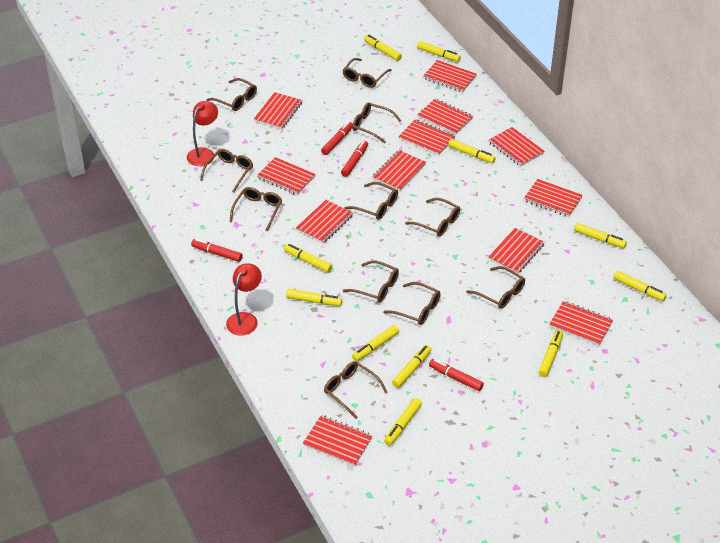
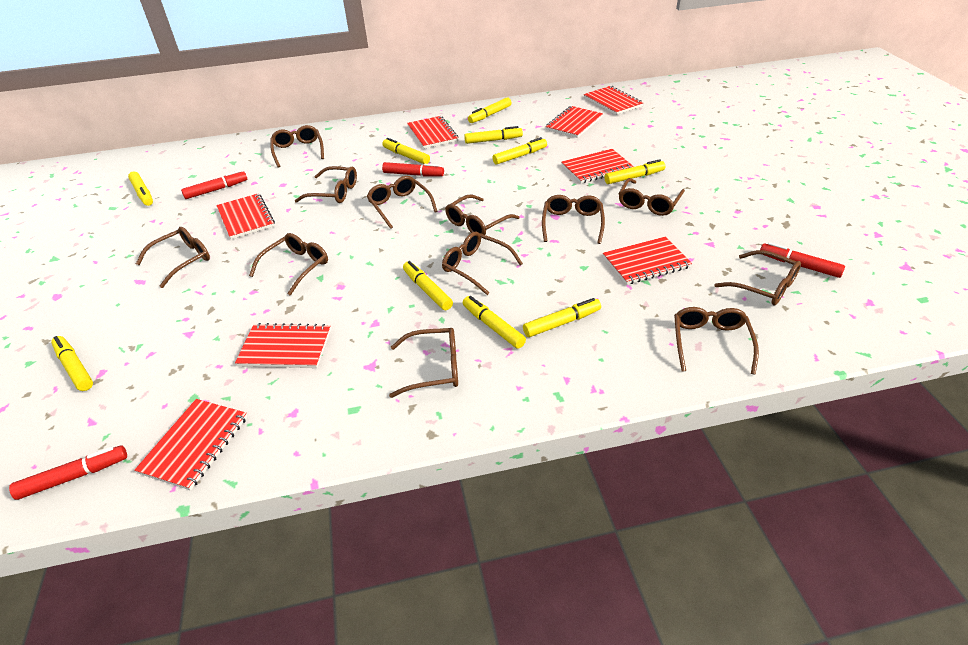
brown glasses: 11 -> 12
red lamp: 2 -> 0
red notebook: 12 -> 8
yellow marker: 11 -> 10

